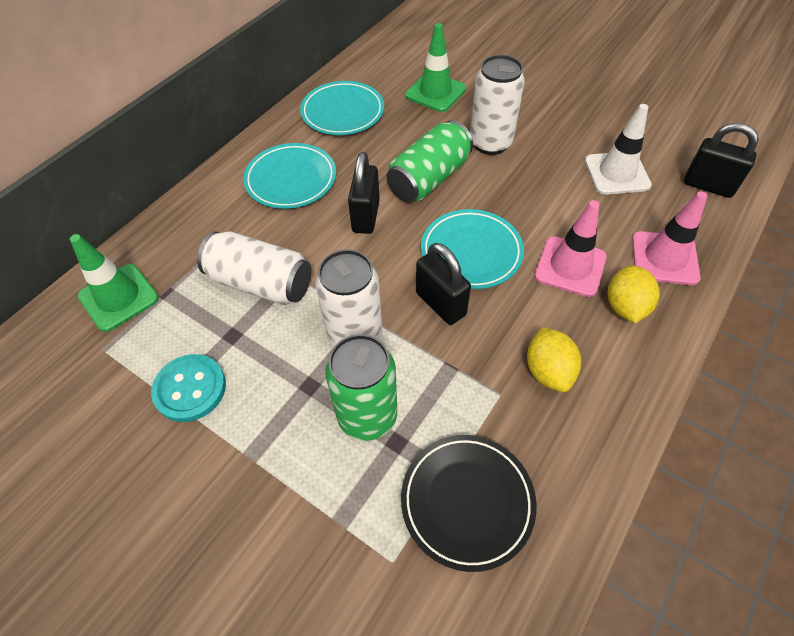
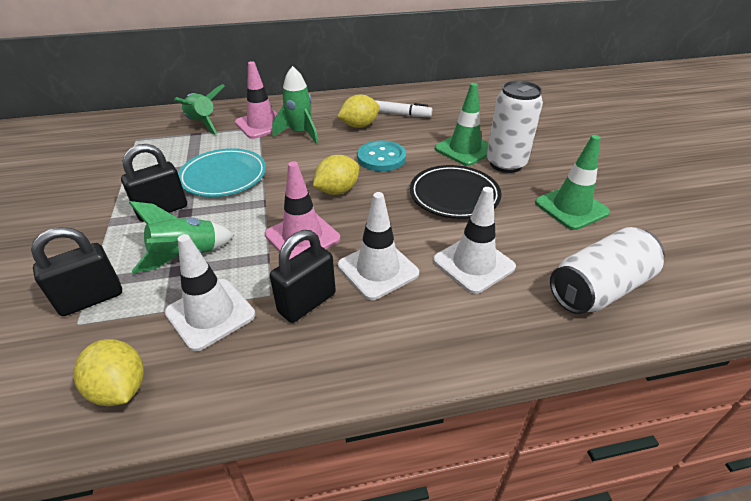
green can: 2 -> 0
green rocket: 0 -> 3
turquoise plate: 3 -> 1
white can: 3 -> 2
white marker: 0 -> 1
white traffic cone: 1 -> 3
yellow lemon: 2 -> 3

